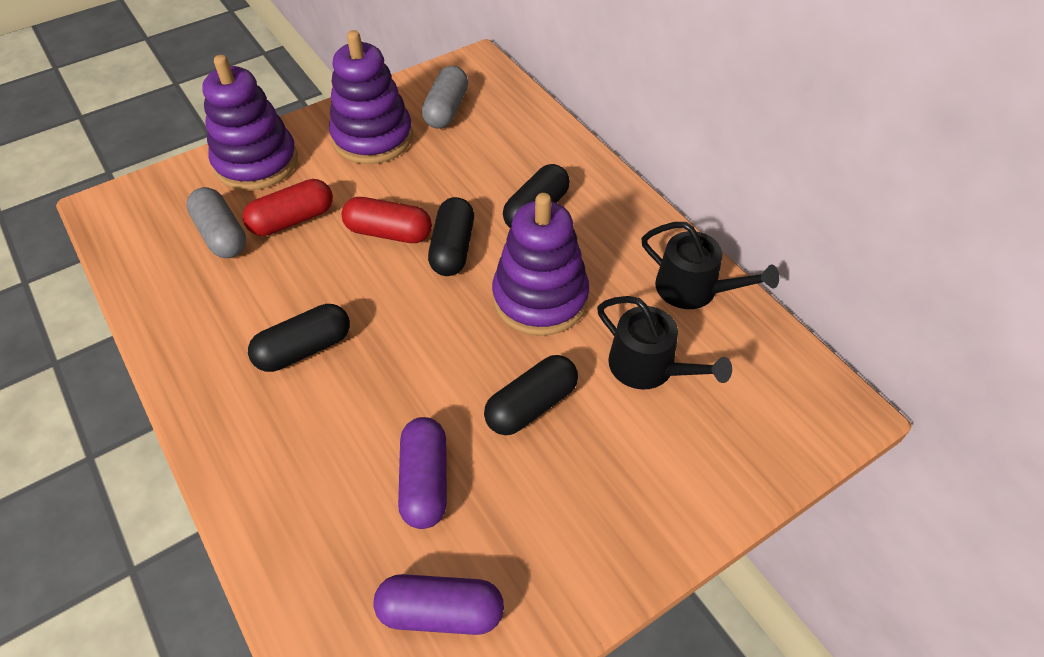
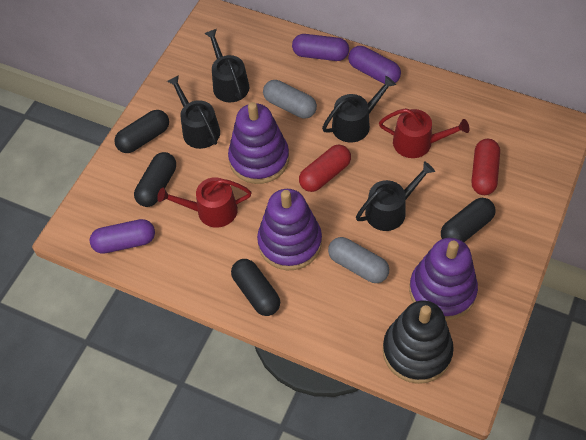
black stacking toy: 0 -> 1
black watering can: 2 -> 4
purple capsule: 2 -> 3
red watering can: 0 -> 2

